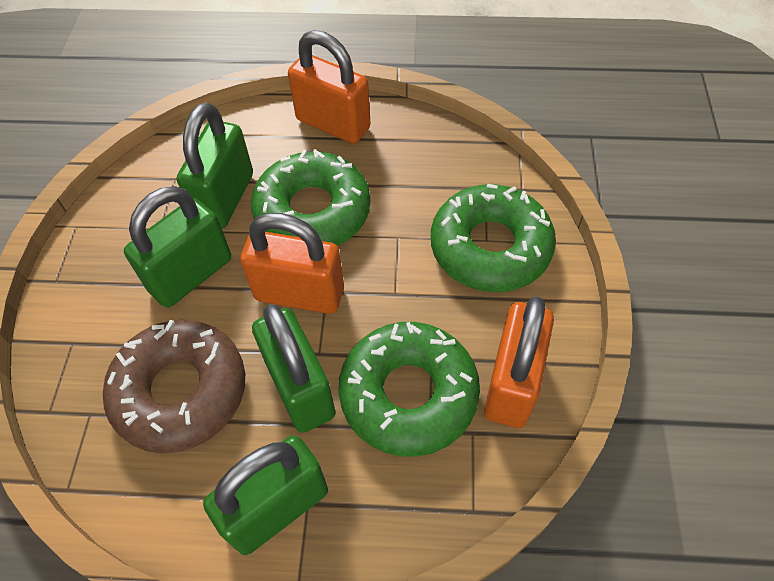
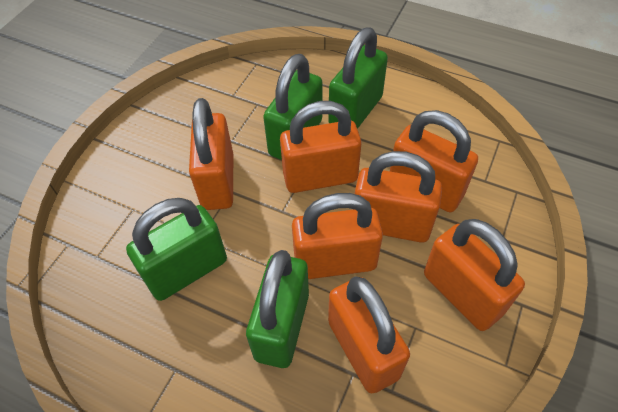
brown donut: 1 -> 0
green donut: 3 -> 0
orange padlock: 3 -> 7

